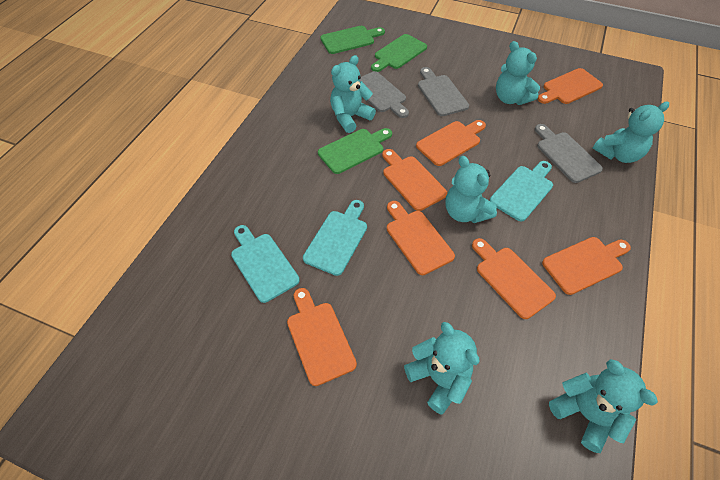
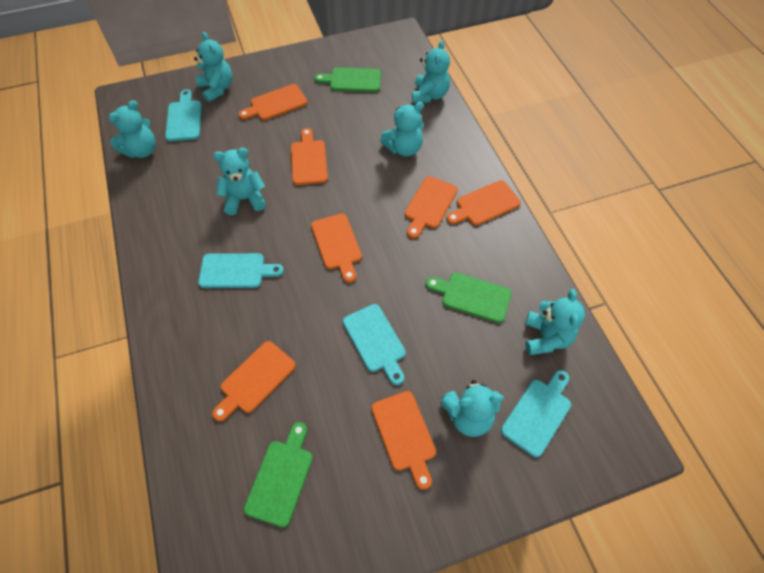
grey cutting board: 3 -> 0
turquoise cutting board: 3 -> 4
turquoise teddy bear: 6 -> 7

